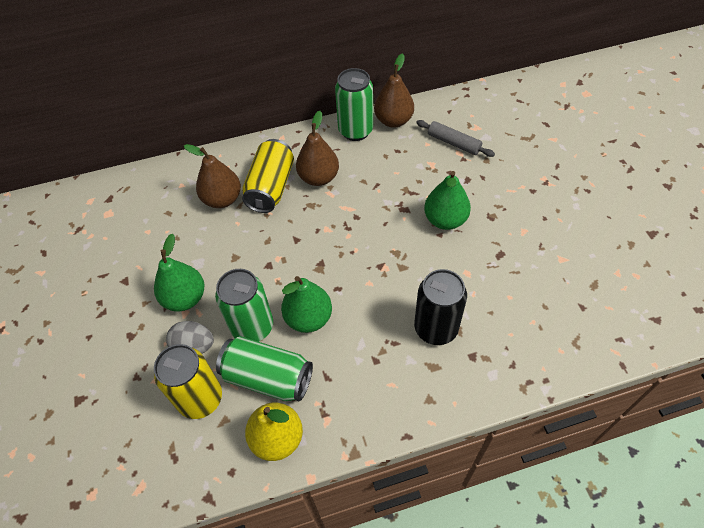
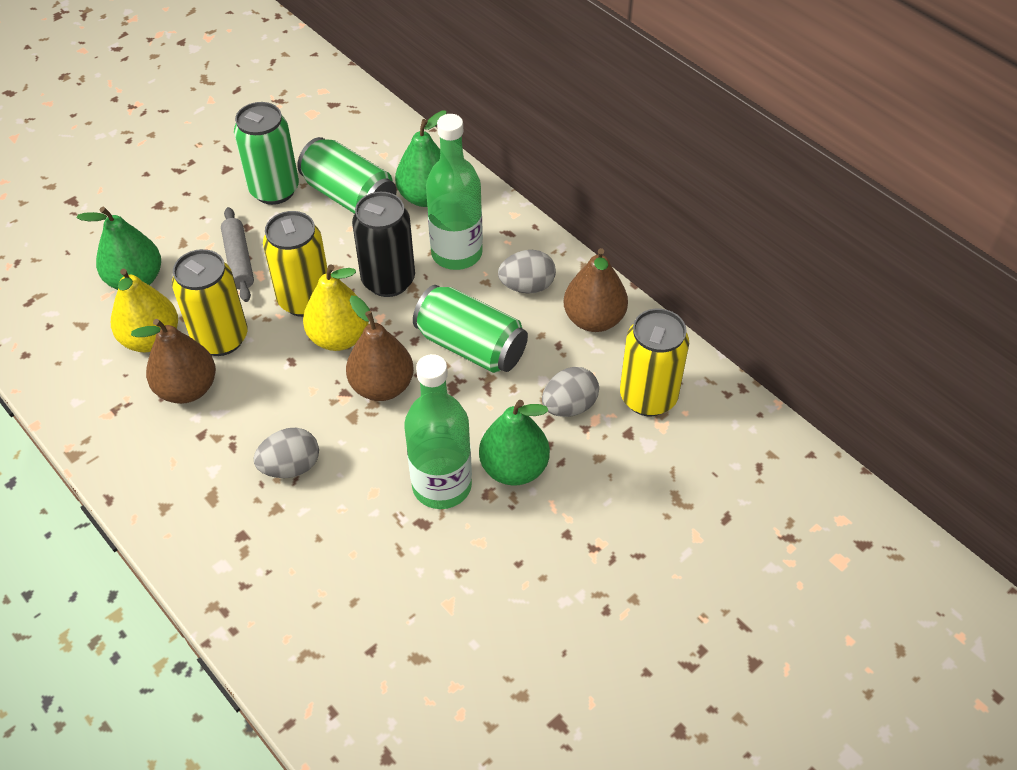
green bottle: 0 -> 2
grey egg: 1 -> 3
yellow can: 2 -> 3
yellow pear: 1 -> 2

